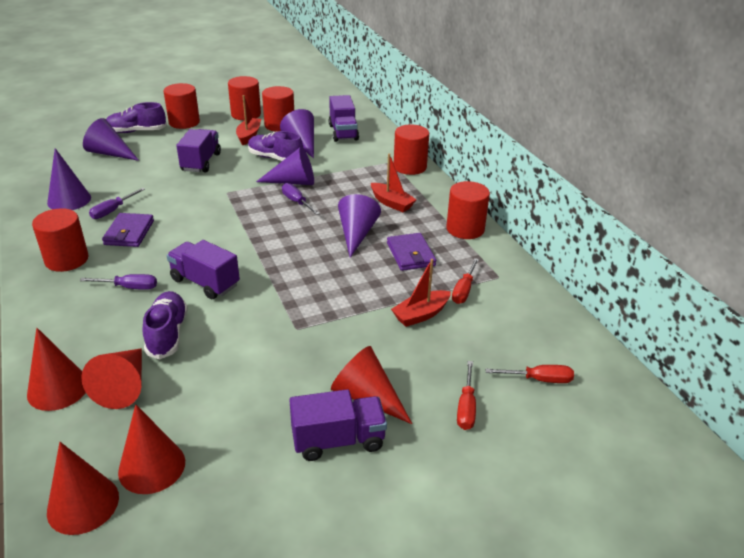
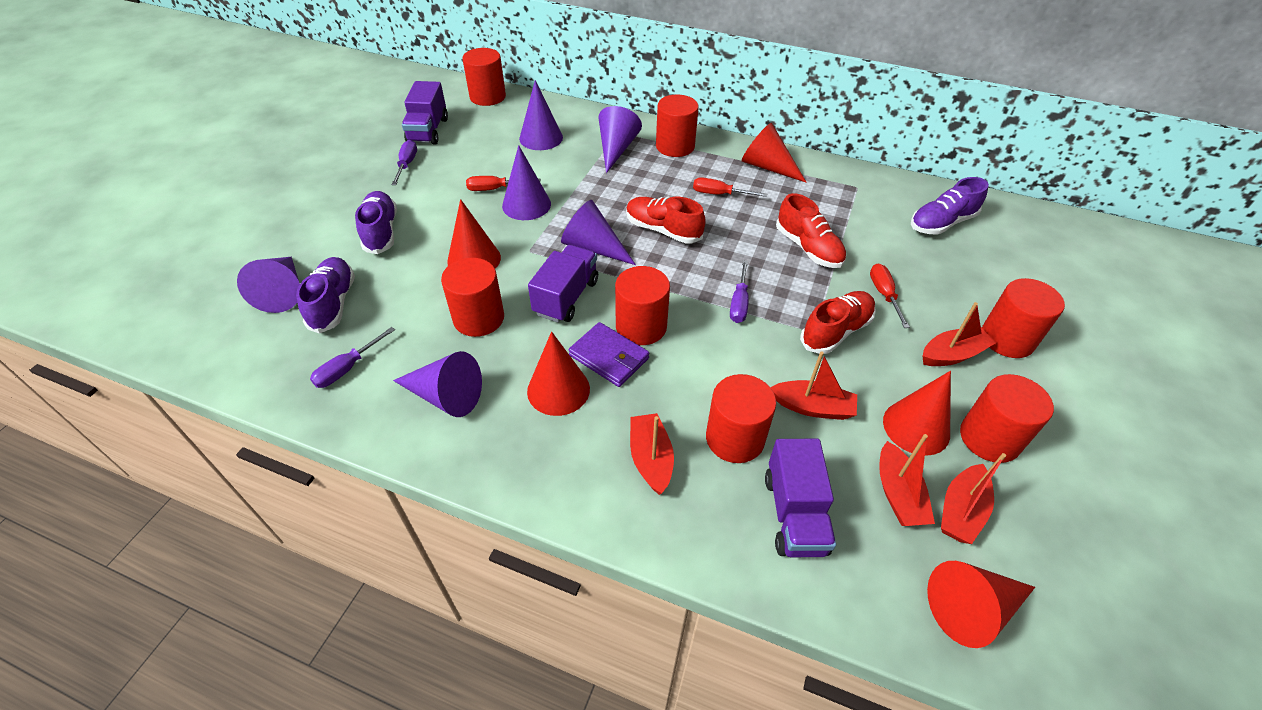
purple cone: 5 -> 6
purple truck: 4 -> 3
purple wallet: 2 -> 1
red boat: 3 -> 5
red cylinder: 6 -> 7
red shoe: 0 -> 3

